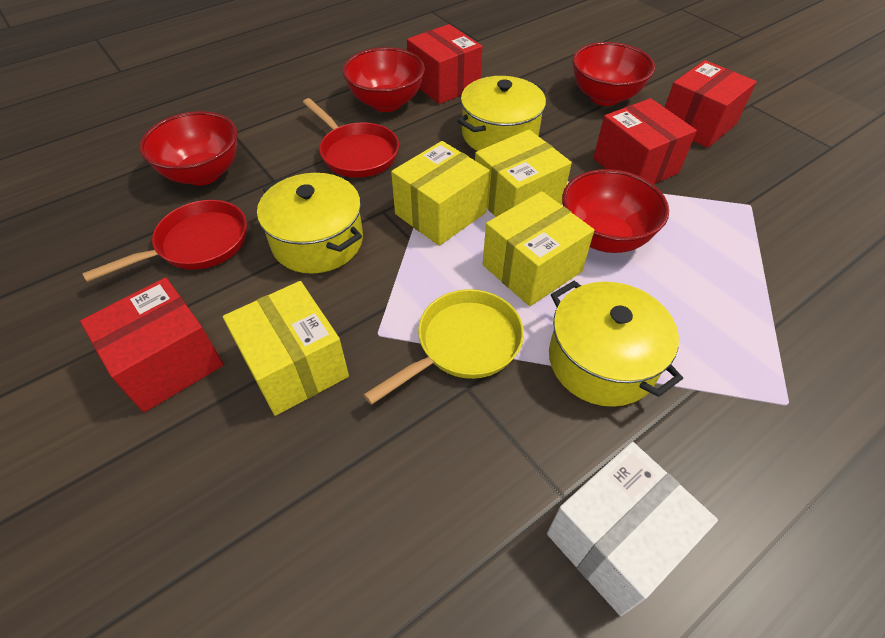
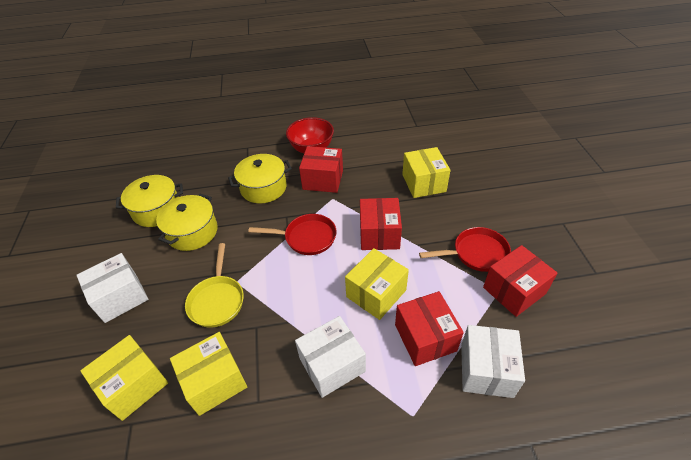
red bowl: 4 -> 1
white box: 1 -> 3

